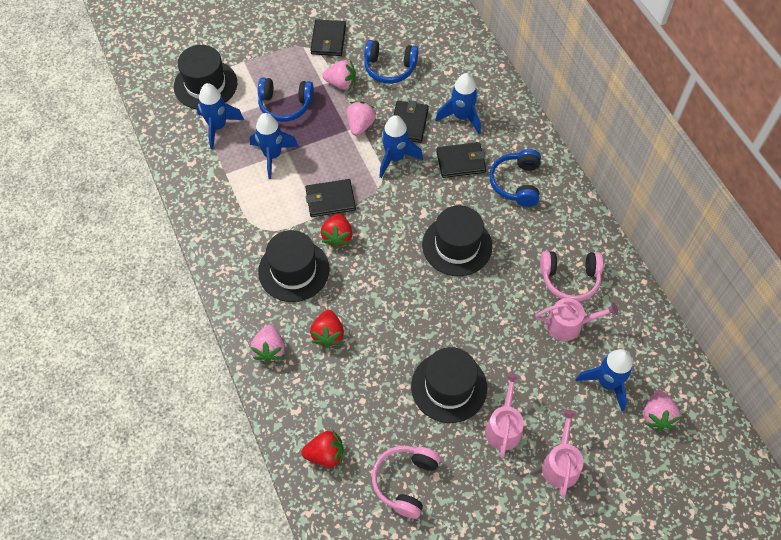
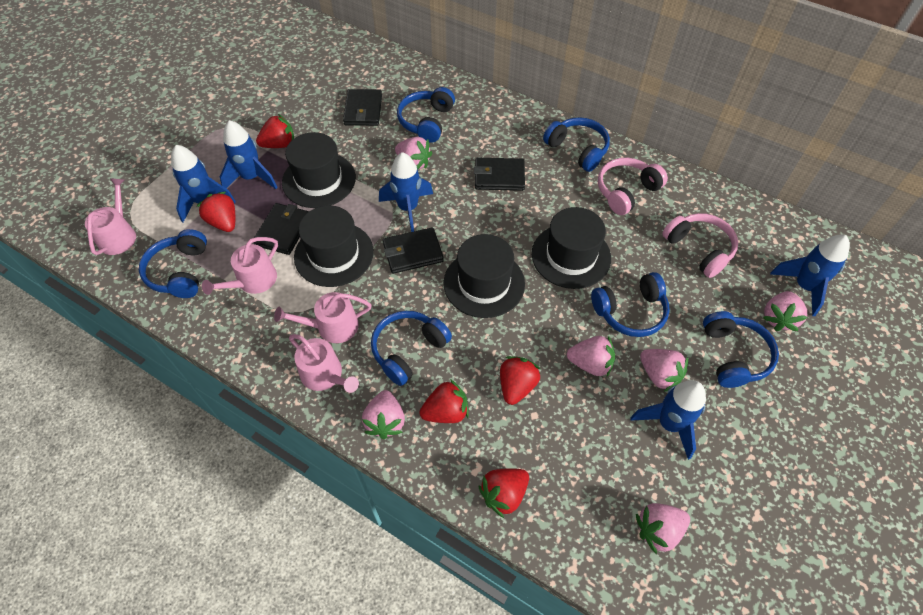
blue headphones: 3 -> 6
pink strawberry: 4 -> 6
pink watering can: 3 -> 4
red strawberry: 3 -> 5

